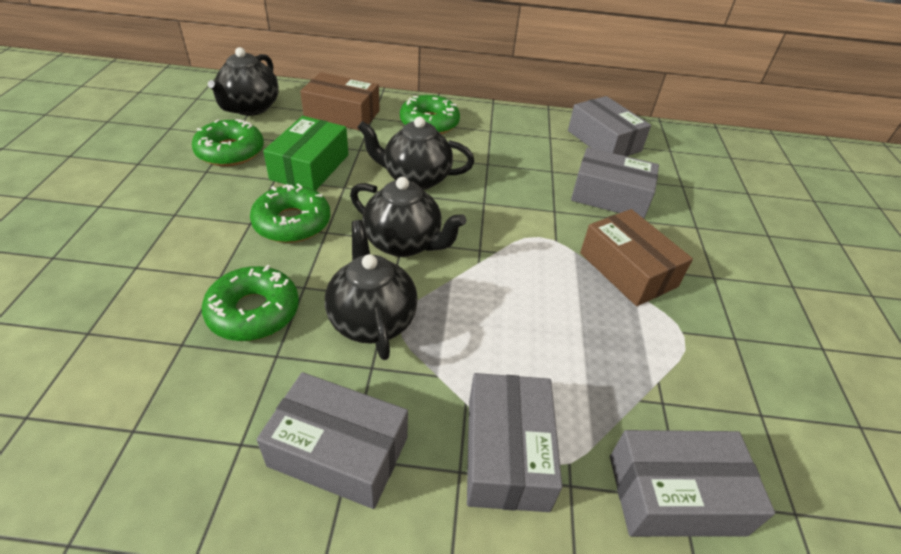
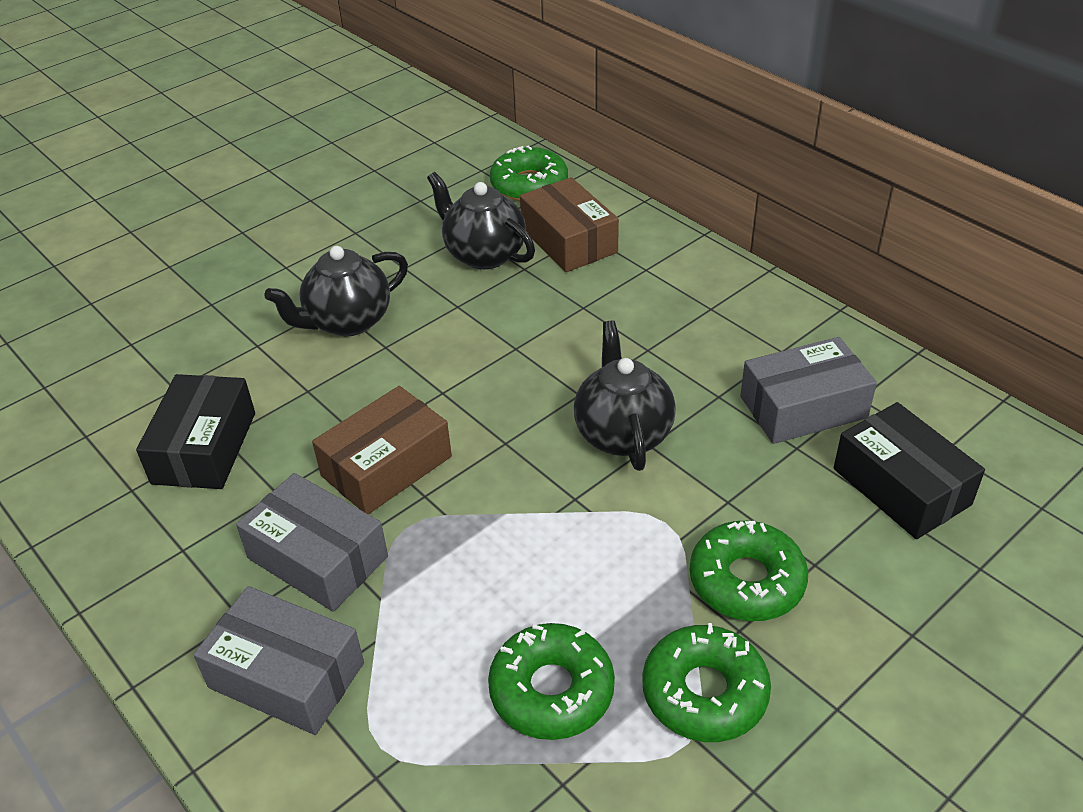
black box: 0 -> 2
black teapot: 4 -> 3
green box: 1 -> 0
grey box: 5 -> 3

